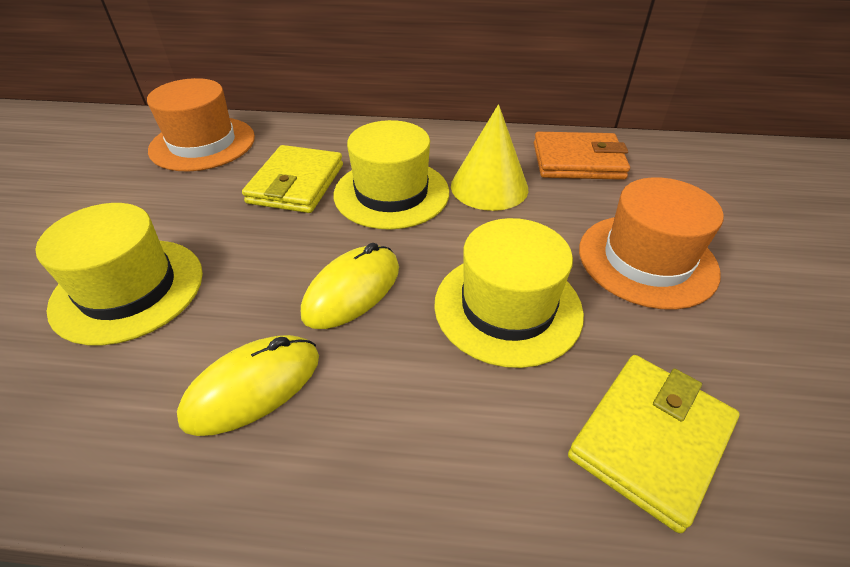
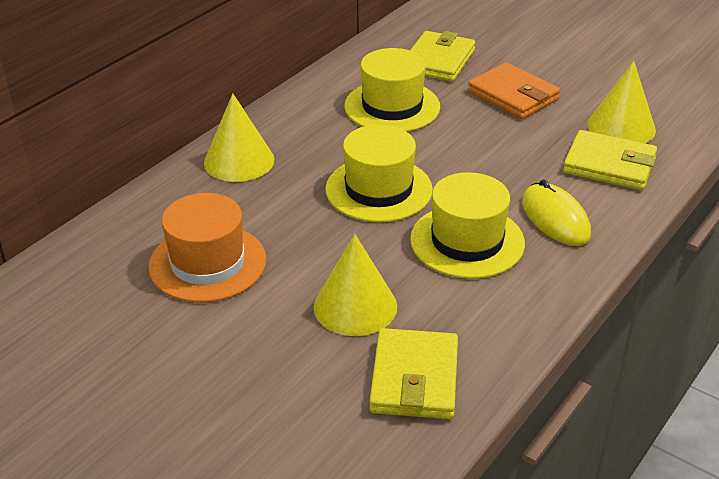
orange hat: 2 -> 1
yellow cone: 1 -> 3
yellow mouse: 2 -> 1
yellow wallet: 2 -> 3

